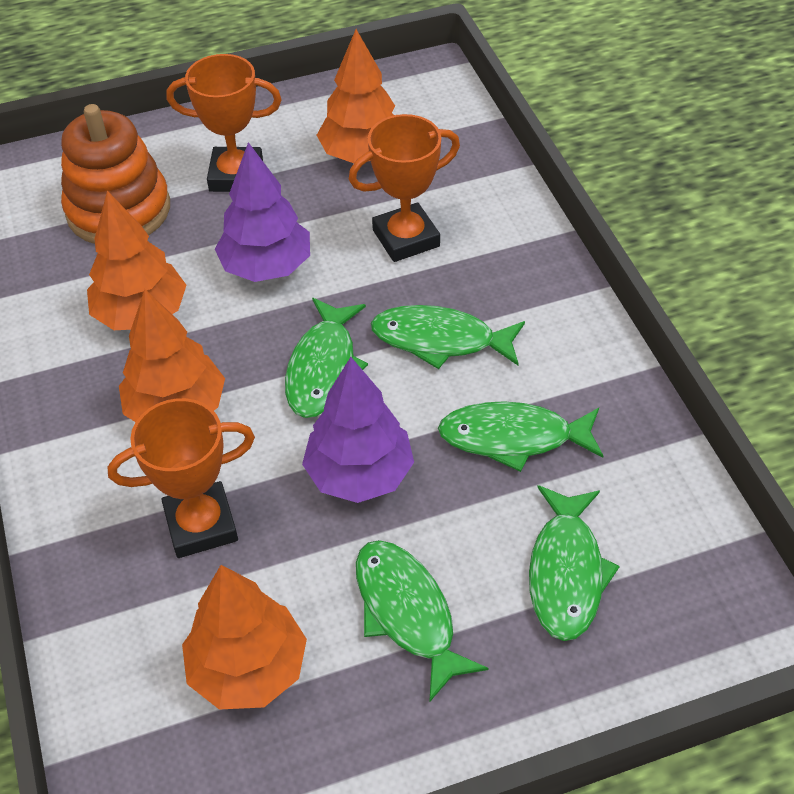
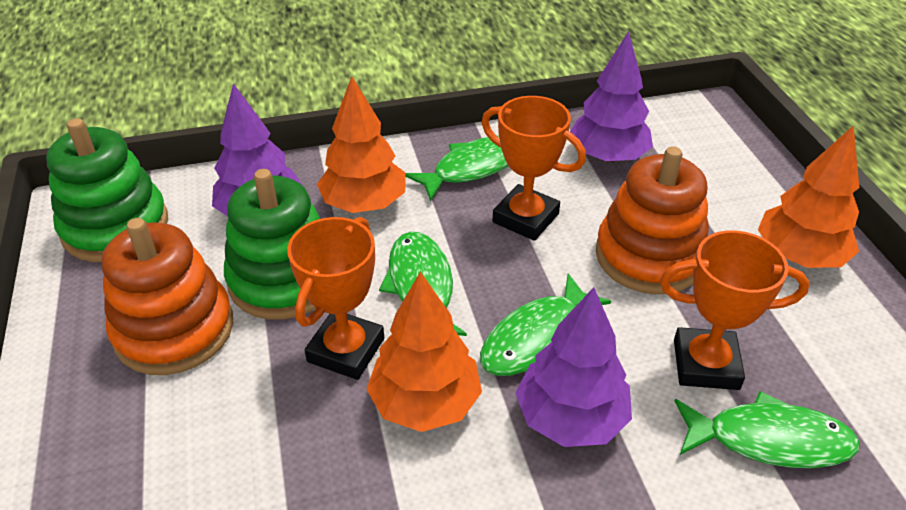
green fish: 5 -> 4
green stacking toy: 0 -> 2
orange stacking toy: 1 -> 2
orange tree: 4 -> 3
purple tree: 2 -> 3

